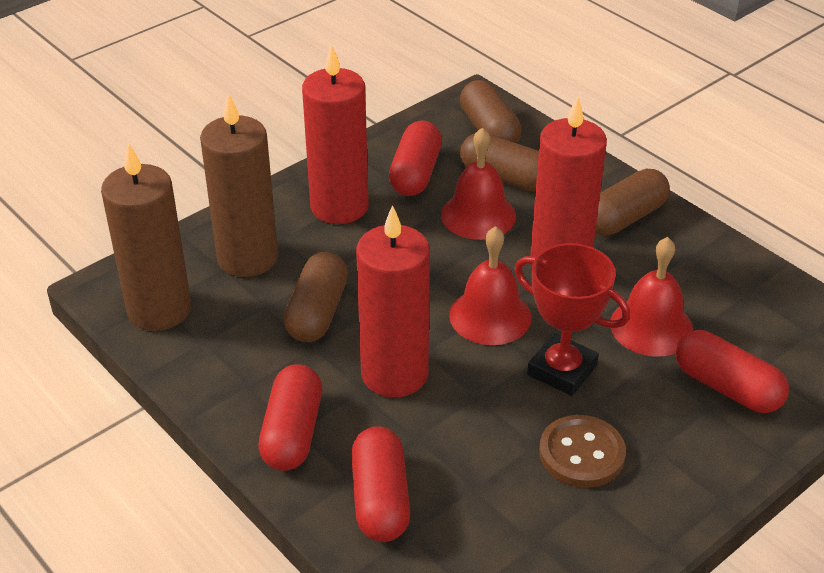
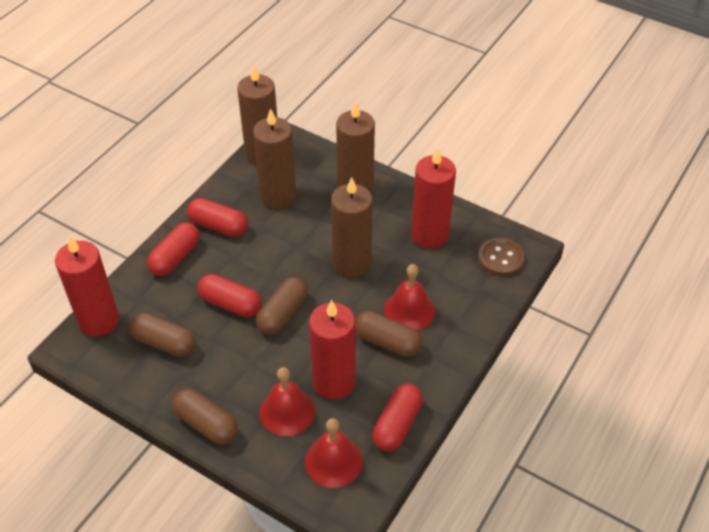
brown candle: 2 -> 4
red trophy: 1 -> 0

